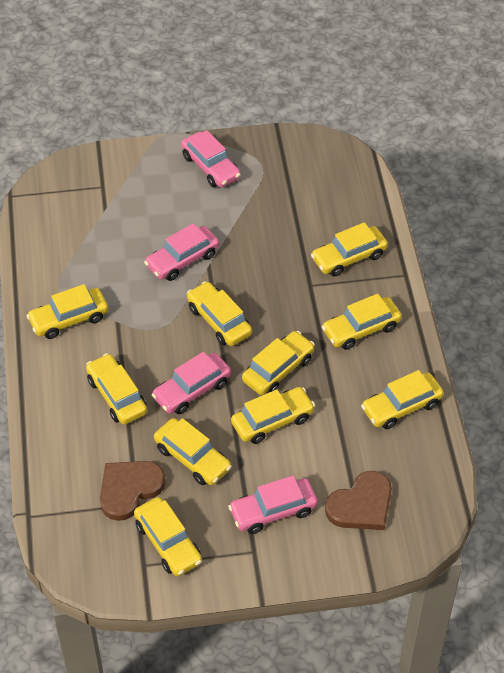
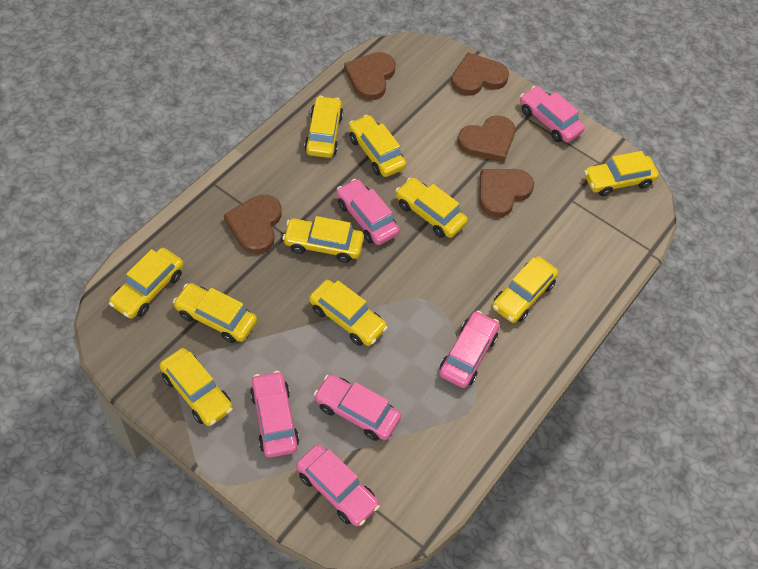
brown heart: 2 -> 5
pink car: 4 -> 6

